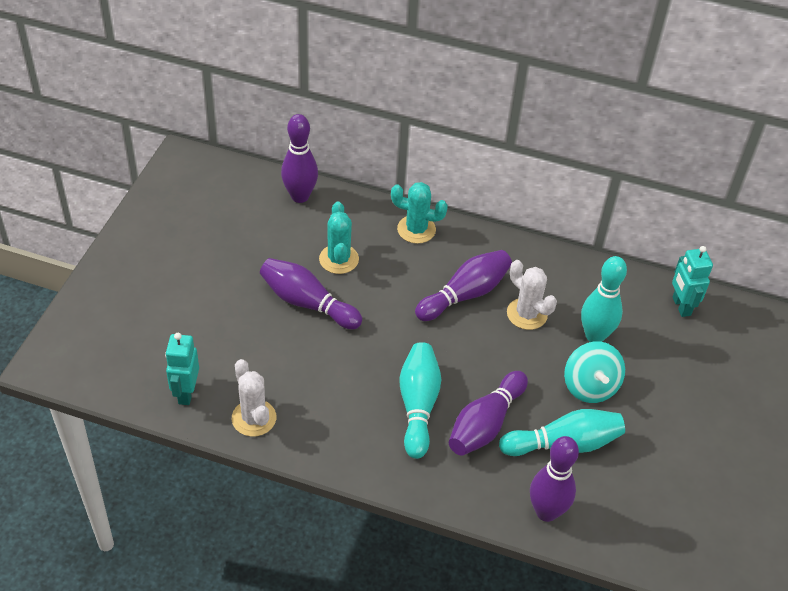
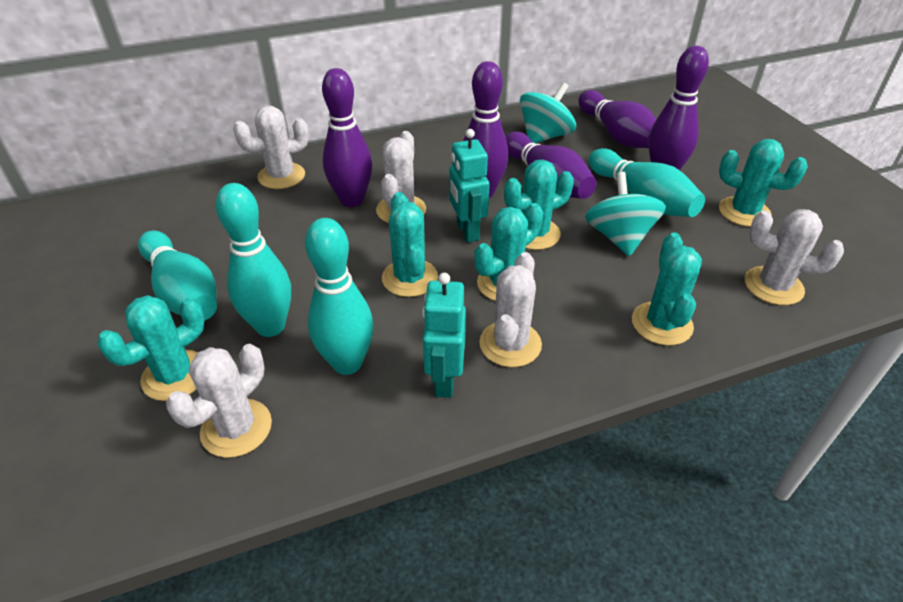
turquoise bowling pin: 3 -> 4
turquoise cactus: 2 -> 6
turquoise spinning top: 1 -> 2
white cactus: 2 -> 5

